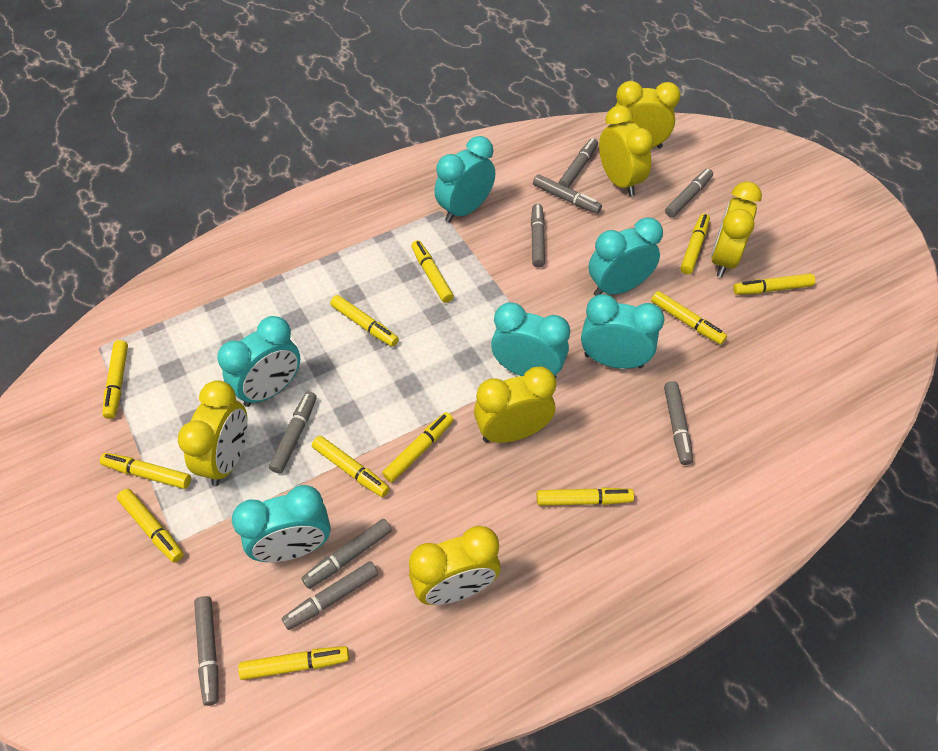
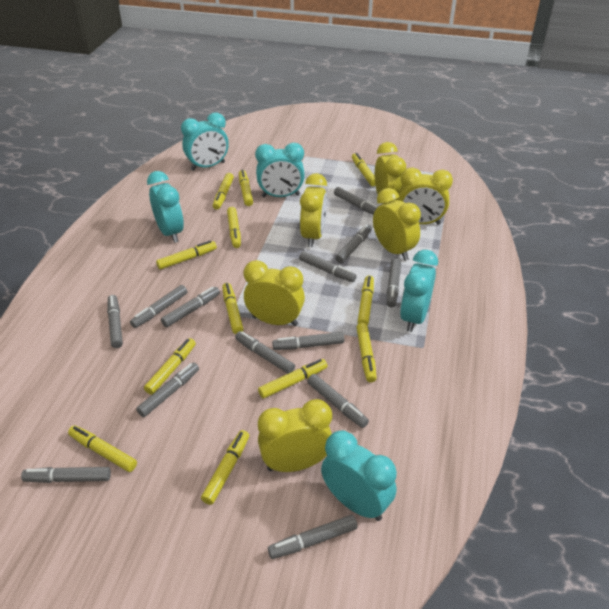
grey marker: 9 -> 13
turquoise clock: 6 -> 5

